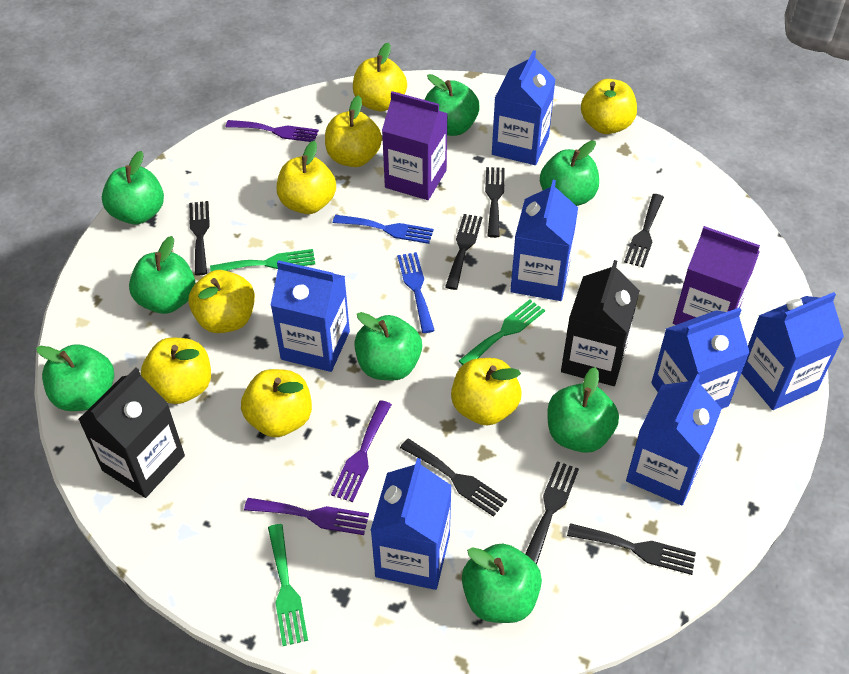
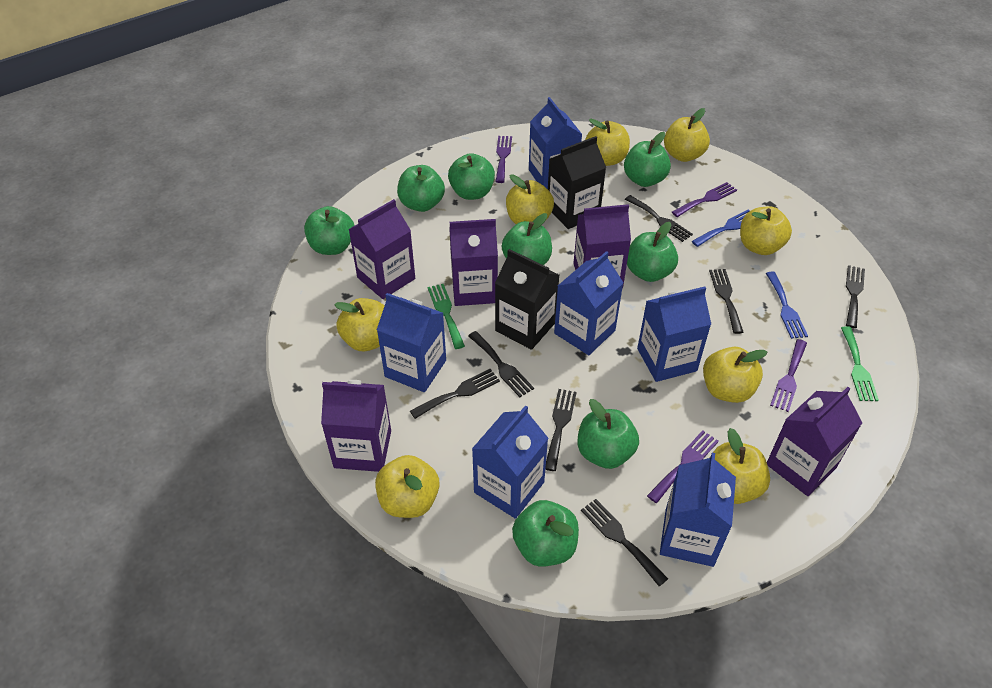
blue carton: 7 -> 6
green fork: 3 -> 2
purple carton: 2 -> 5
purple fork: 3 -> 4

